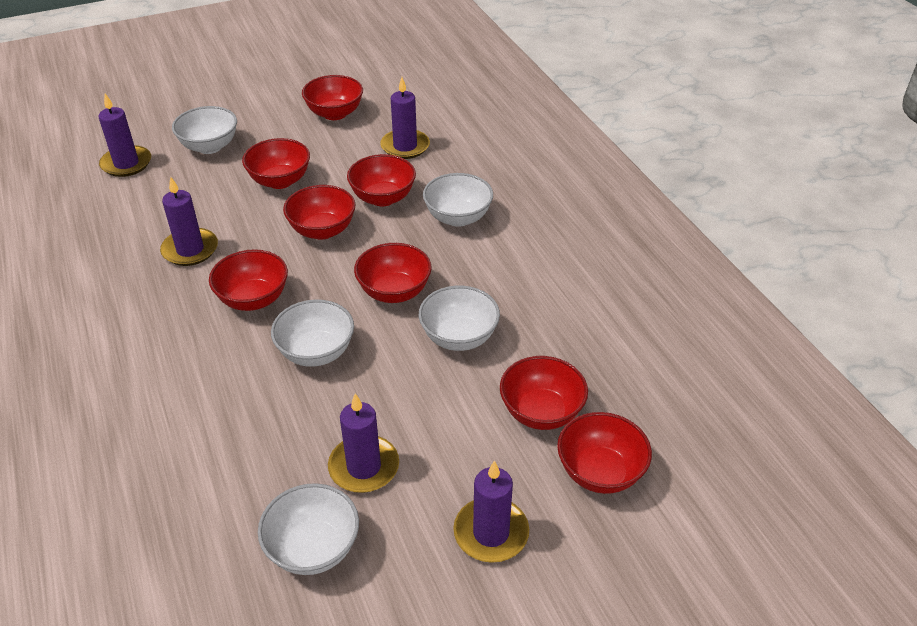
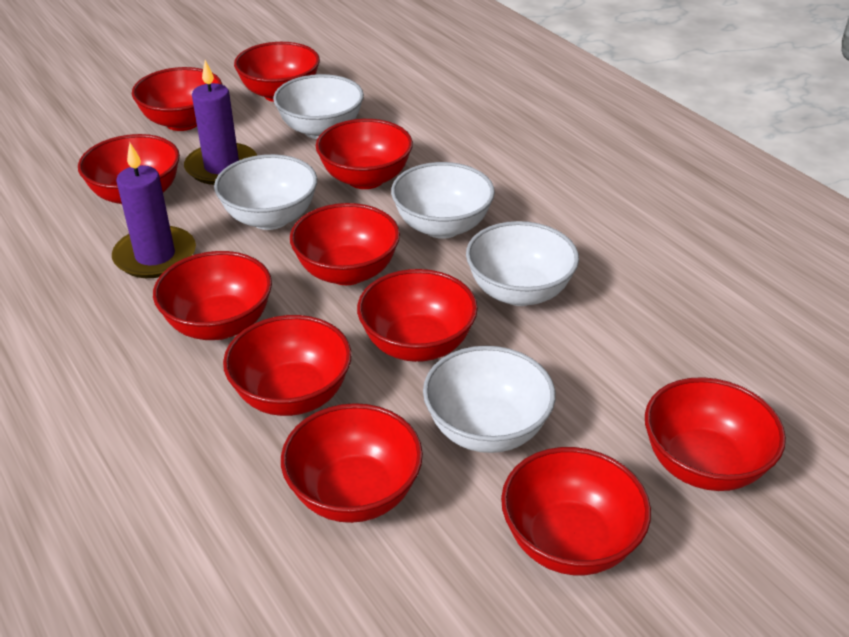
purple candle: 5 -> 2
red bowl: 8 -> 11

